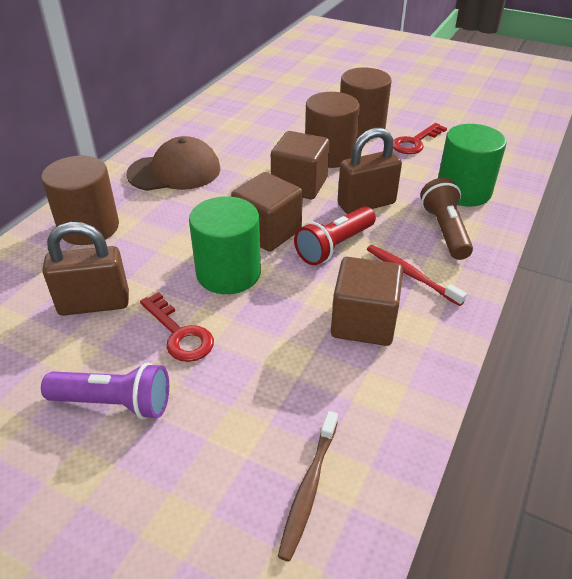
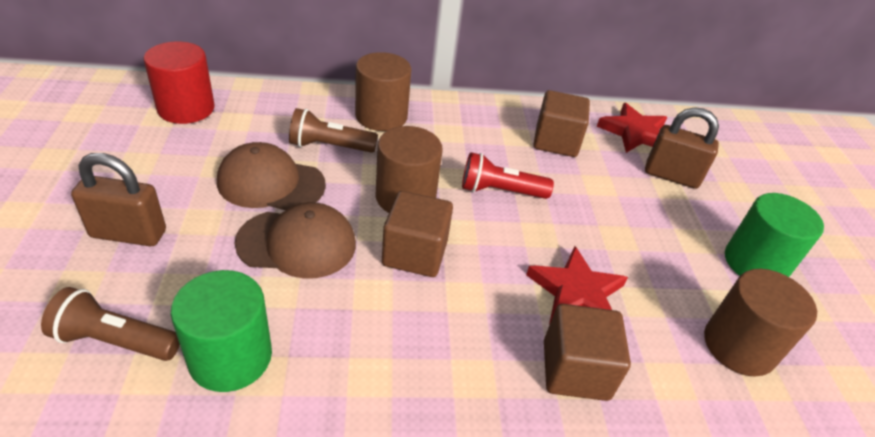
brown cap: 1 -> 2
brown flashlight: 1 -> 2
brown toothbrush: 1 -> 0
purple flashlight: 1 -> 0
red cylinder: 0 -> 1
red key: 2 -> 0
red star: 0 -> 2
red toothbrush: 1 -> 0

